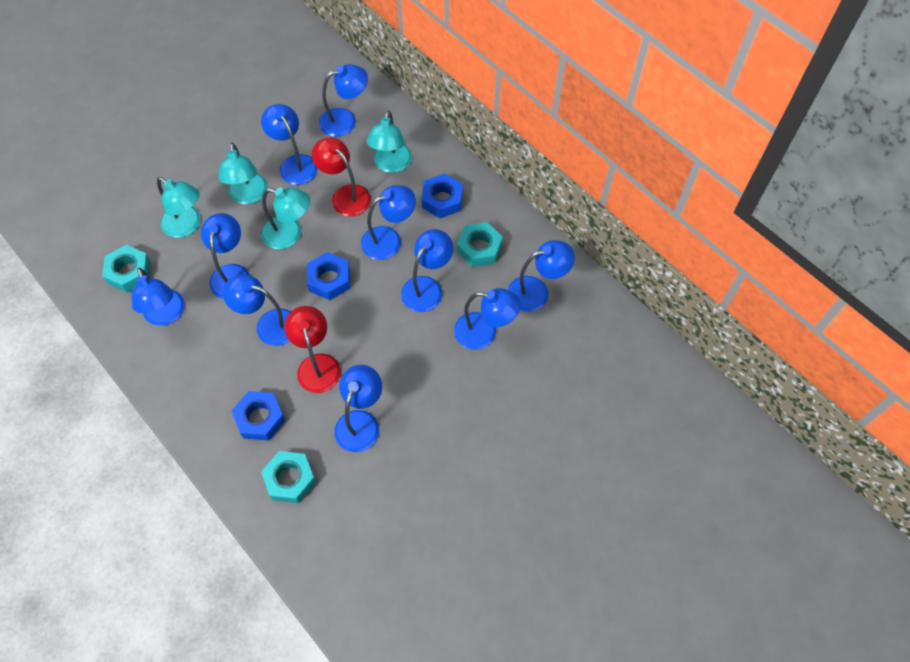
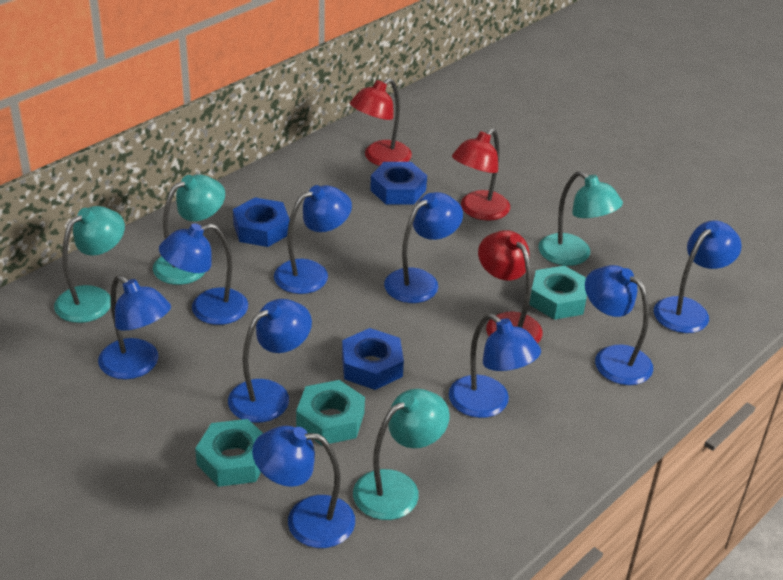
blue lamp: 10 -> 9
red lamp: 2 -> 3

